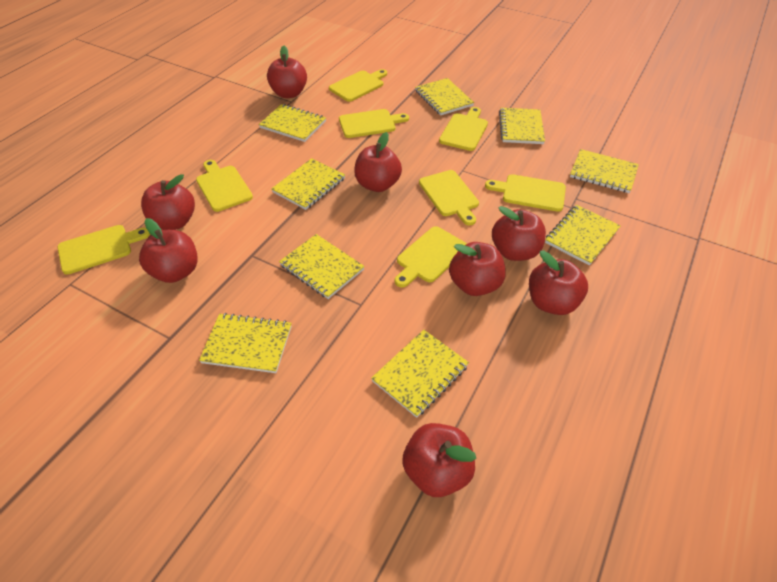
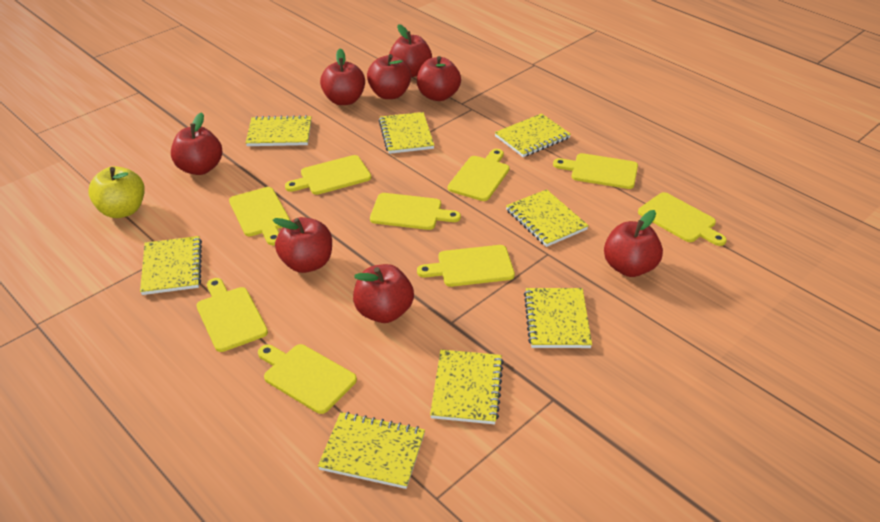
yellow apple: 0 -> 1
yellow cutting board: 8 -> 9
yellow notebook: 9 -> 8

